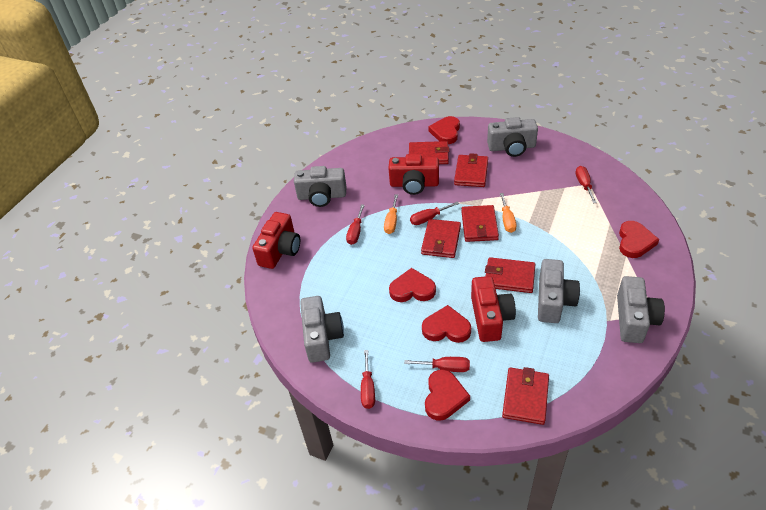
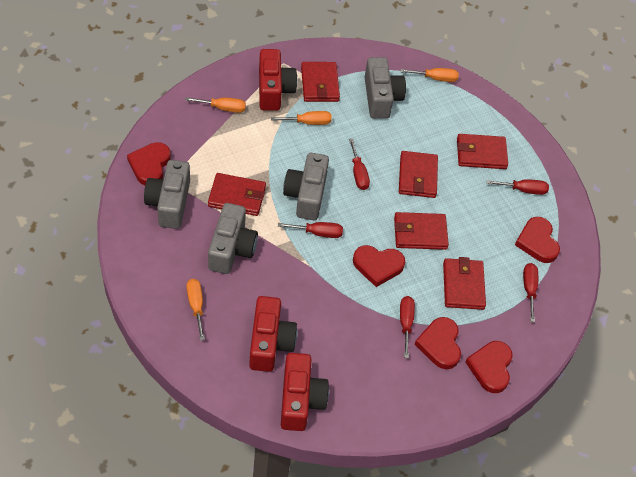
grey camera: 5 -> 4
orange screwdriver: 2 -> 4

